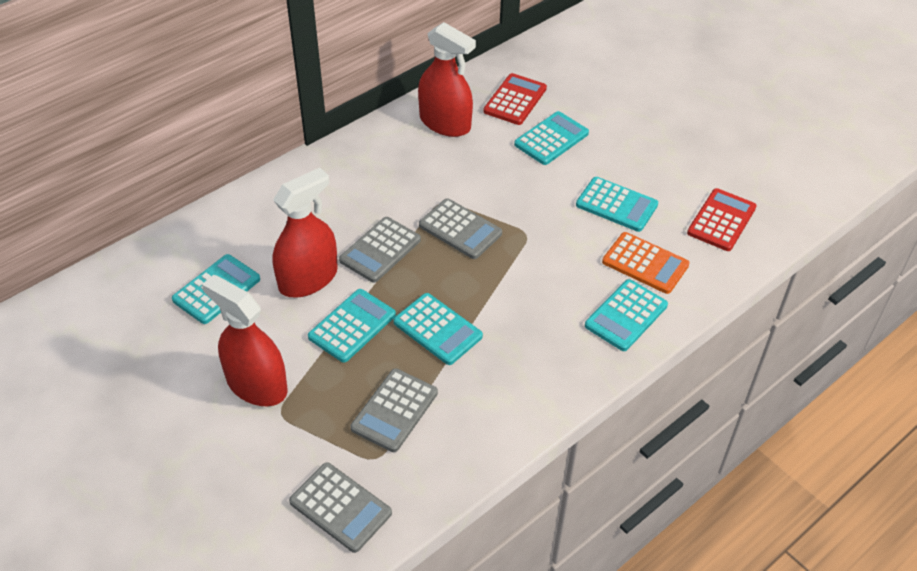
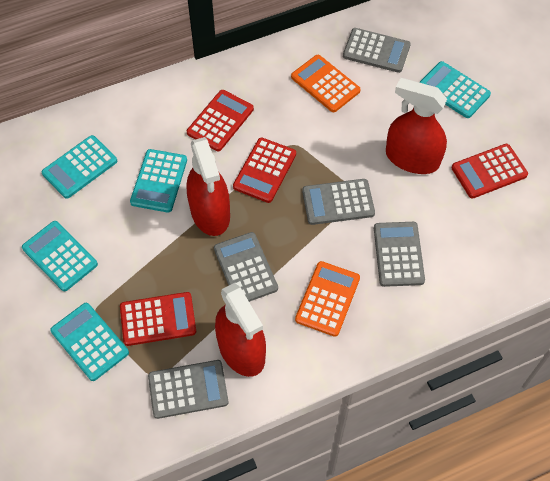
grey calculator: 4 -> 5
orange calculator: 1 -> 2
red calculator: 2 -> 4
turquoise calculator: 6 -> 5

